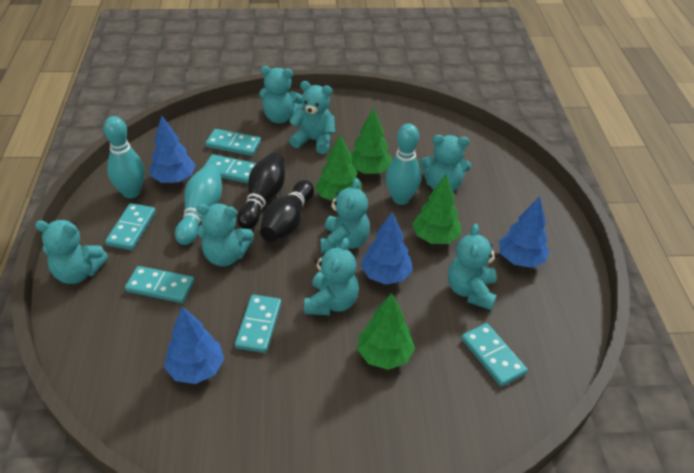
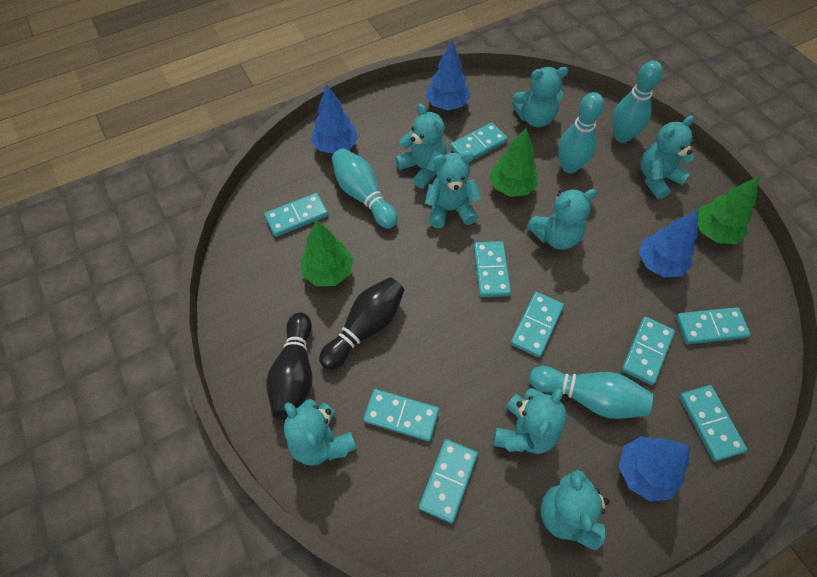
green tree: 4 -> 3
turquoise bowling pin: 3 -> 4
turquoise domino: 6 -> 9

